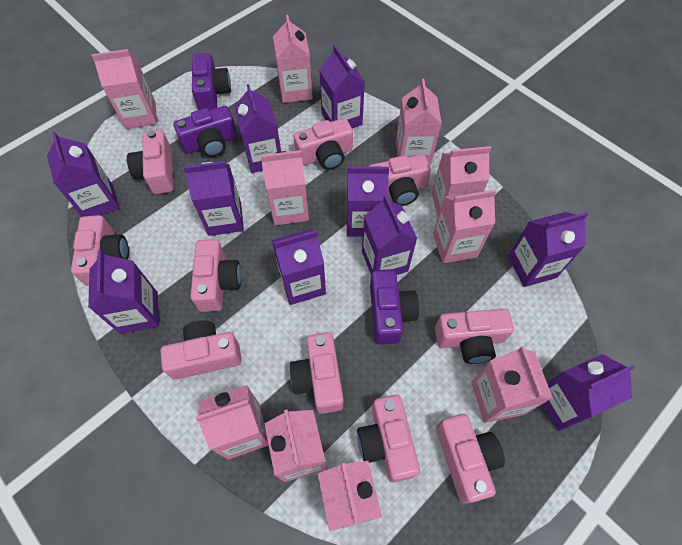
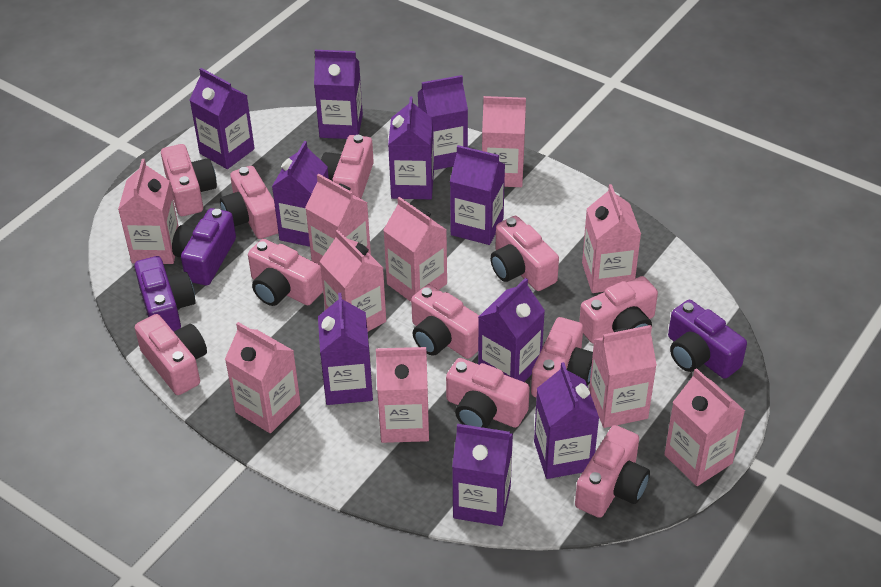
pink camera: 10 -> 11

